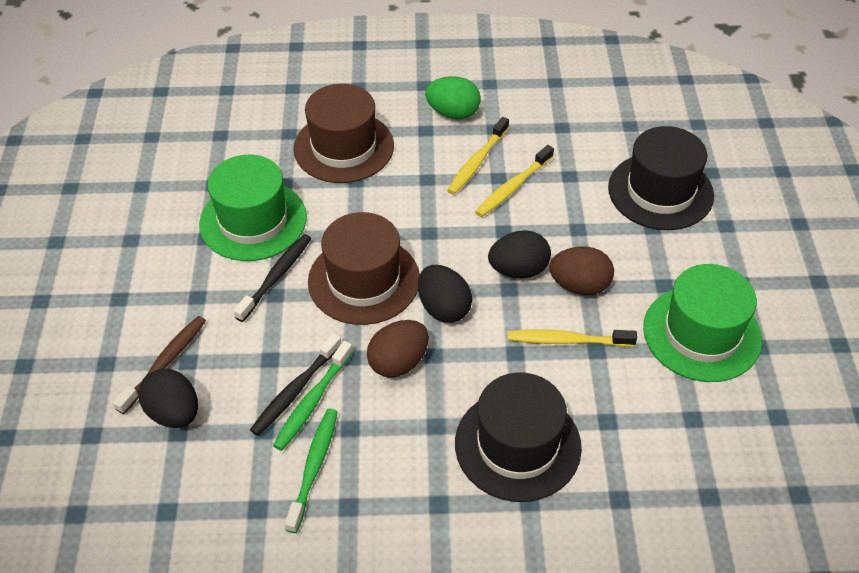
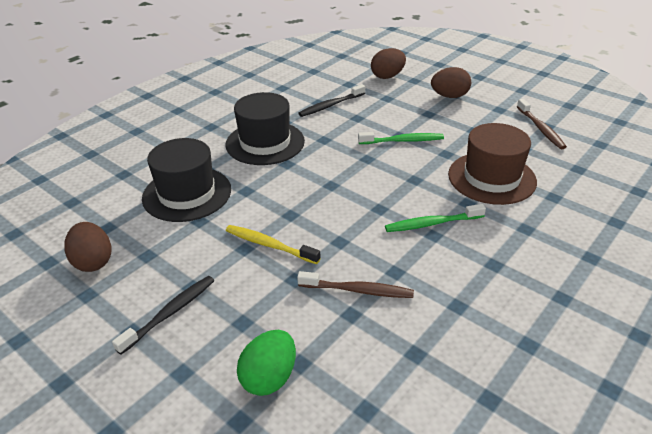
black egg: 3 -> 0
brown egg: 2 -> 3
brown hat: 2 -> 1
brown toothbrush: 1 -> 2
green hat: 2 -> 0
yellow toothbrush: 3 -> 1

